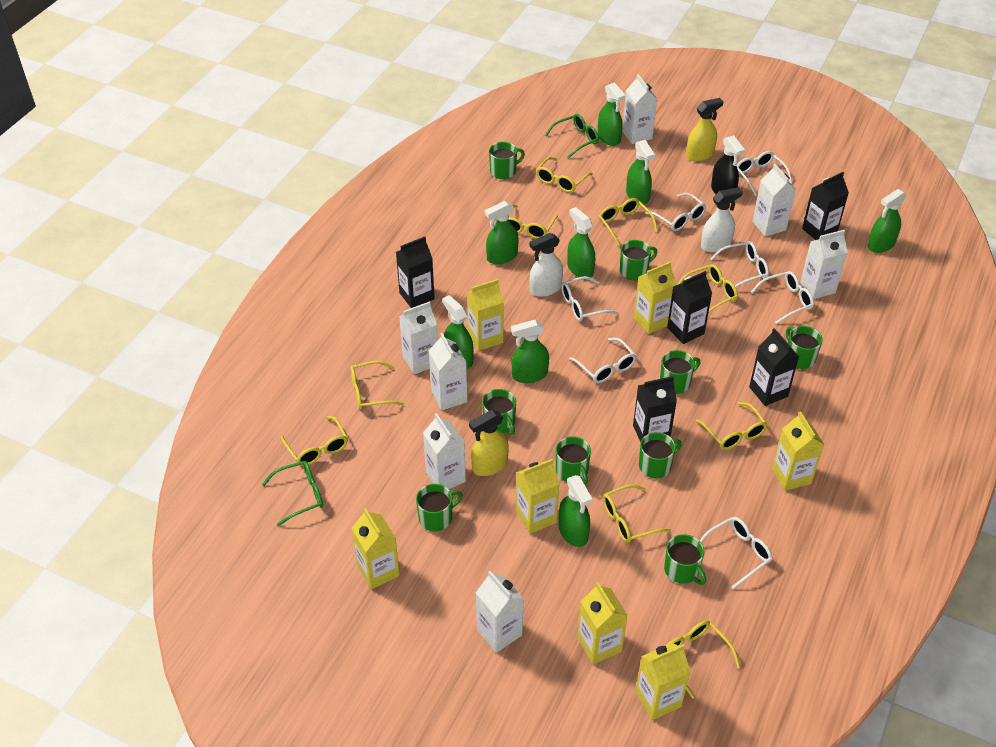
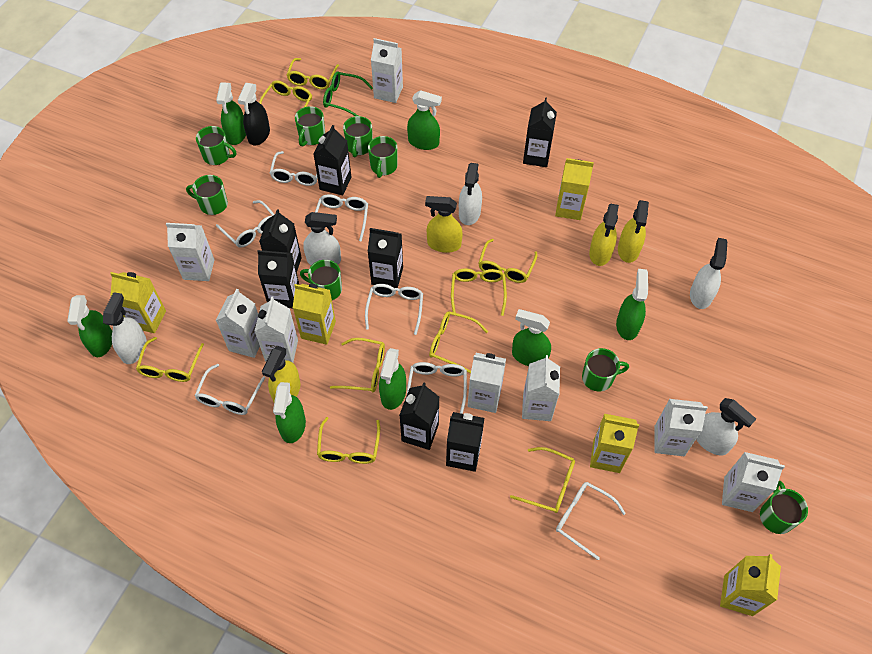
black carton: 5 -> 7
green glasses: 2 -> 1
green mug: 9 -> 8
green spray bottle: 8 -> 7
white carton: 7 -> 8
white spray bottle: 2 -> 5
yellow carton: 7 -> 5
yellow spray bottle: 2 -> 4

